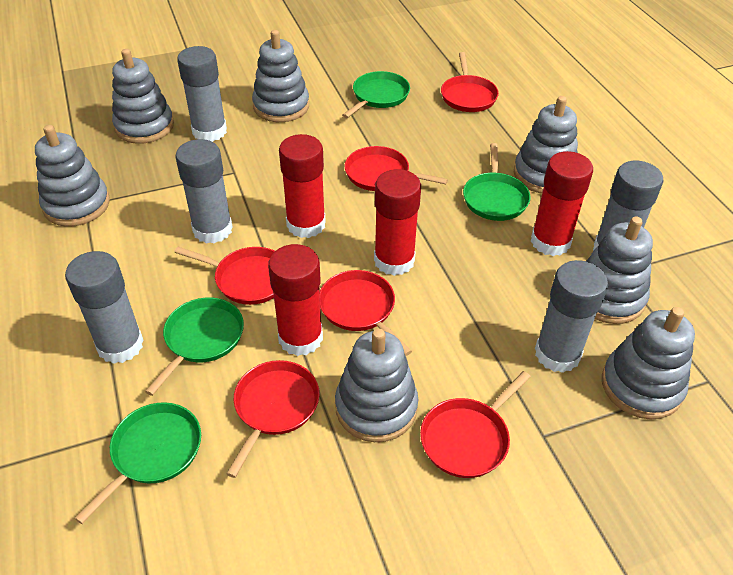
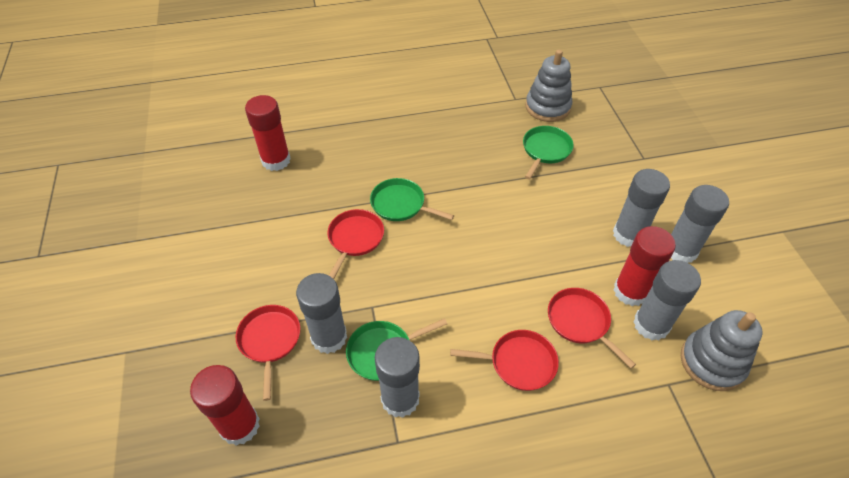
green pan: 4 -> 3
grey stacking toy: 7 -> 2
red glue stick: 4 -> 3
red pan: 6 -> 4

